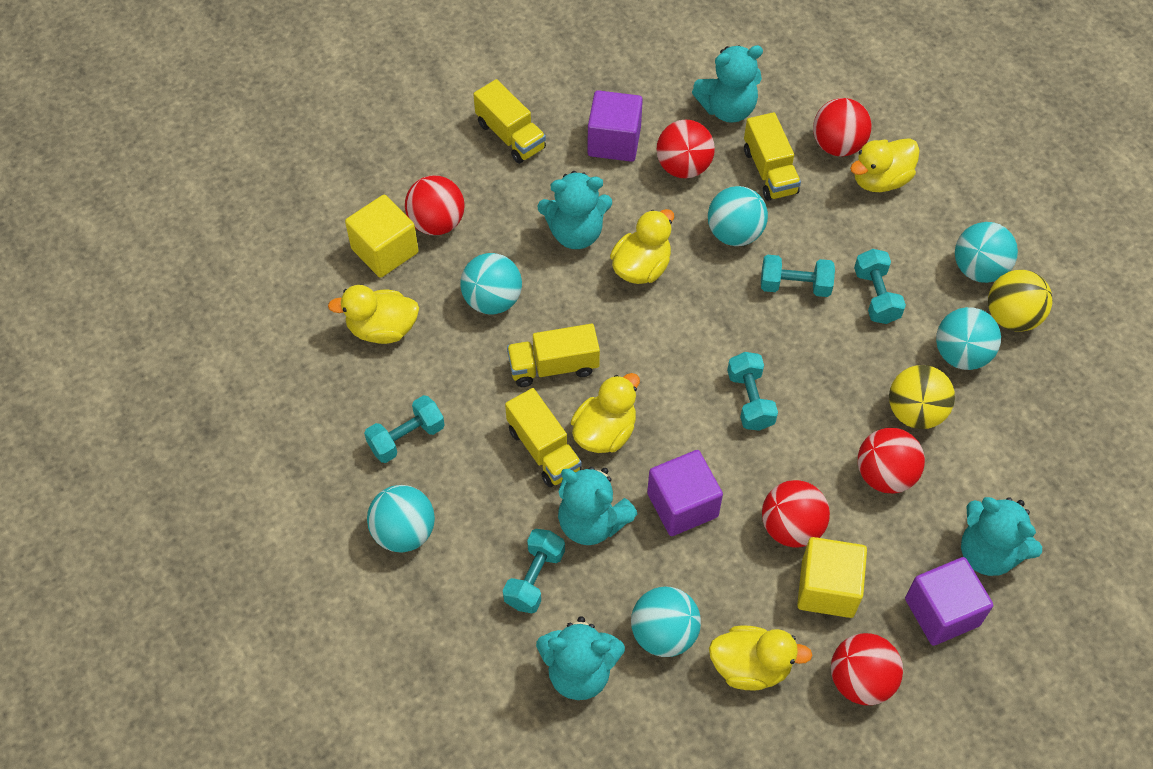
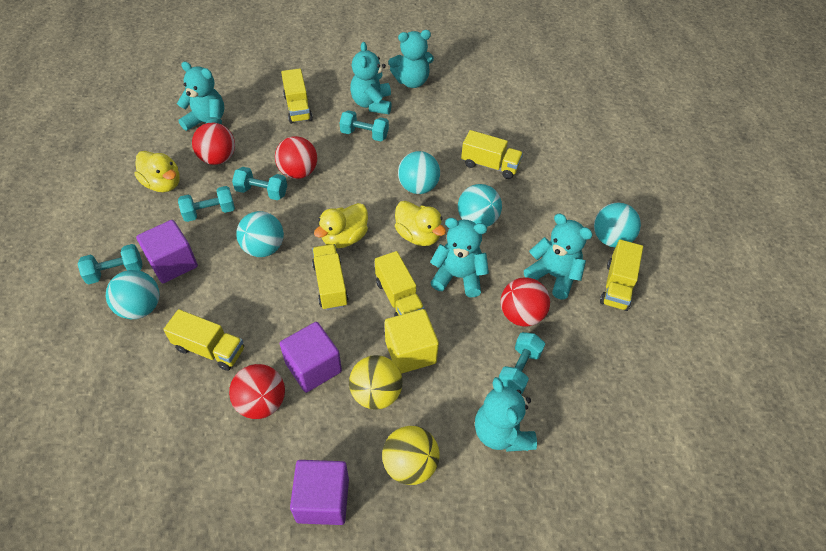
red ball: 6 -> 4
turquoise ball: 6 -> 5
turquoise teddy bear: 5 -> 6
yellow cube: 2 -> 1
yellow duck: 5 -> 3
yellow truck: 4 -> 6

